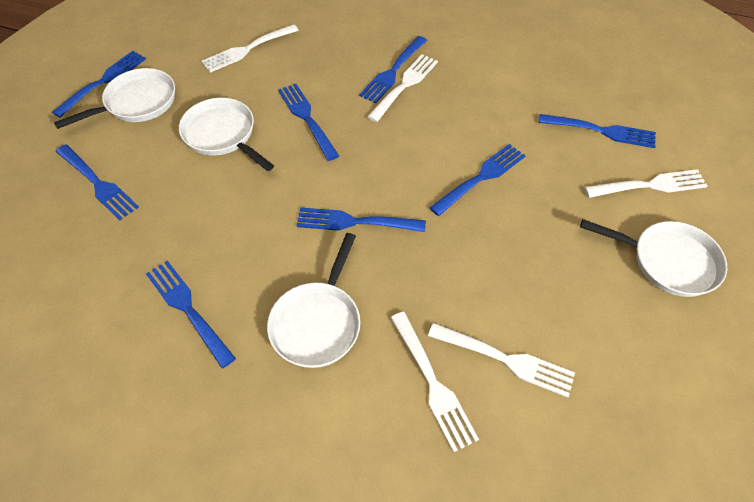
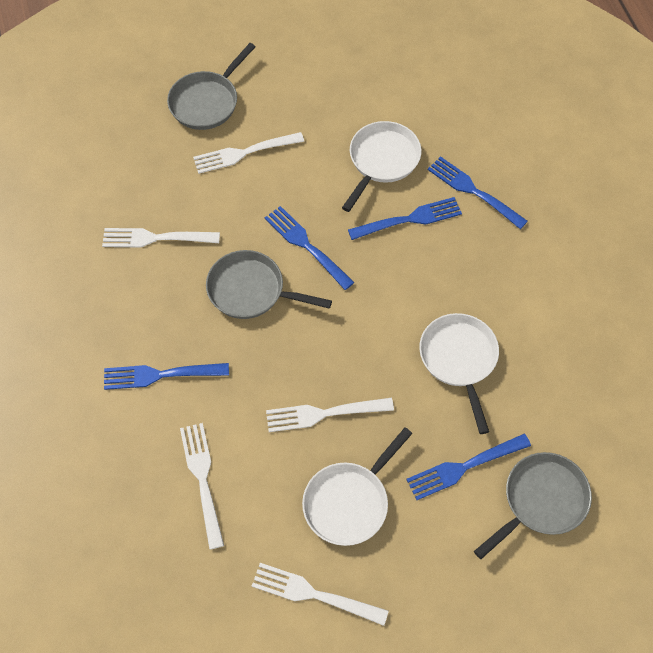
blue fork: 8 -> 5
grey pan: 0 -> 3
white pan: 4 -> 3

